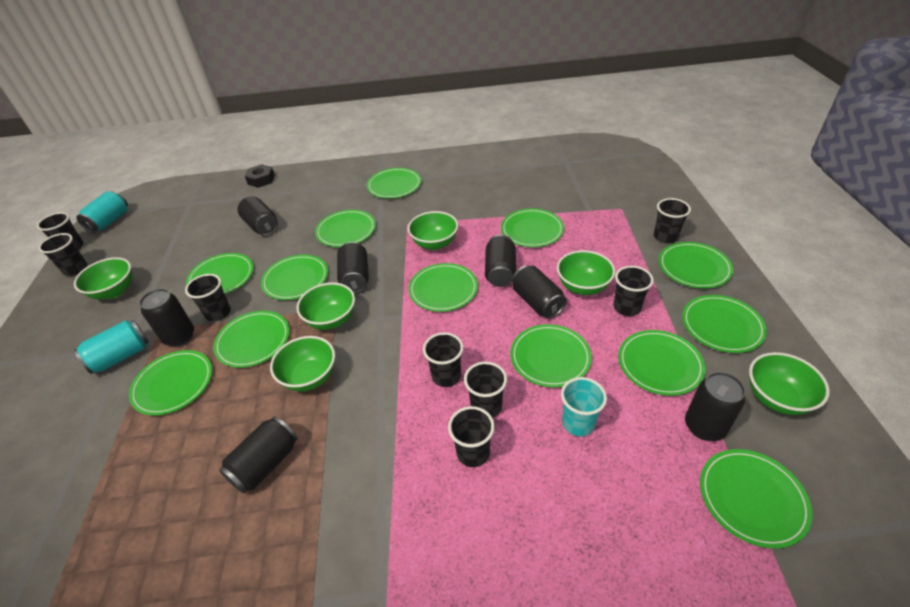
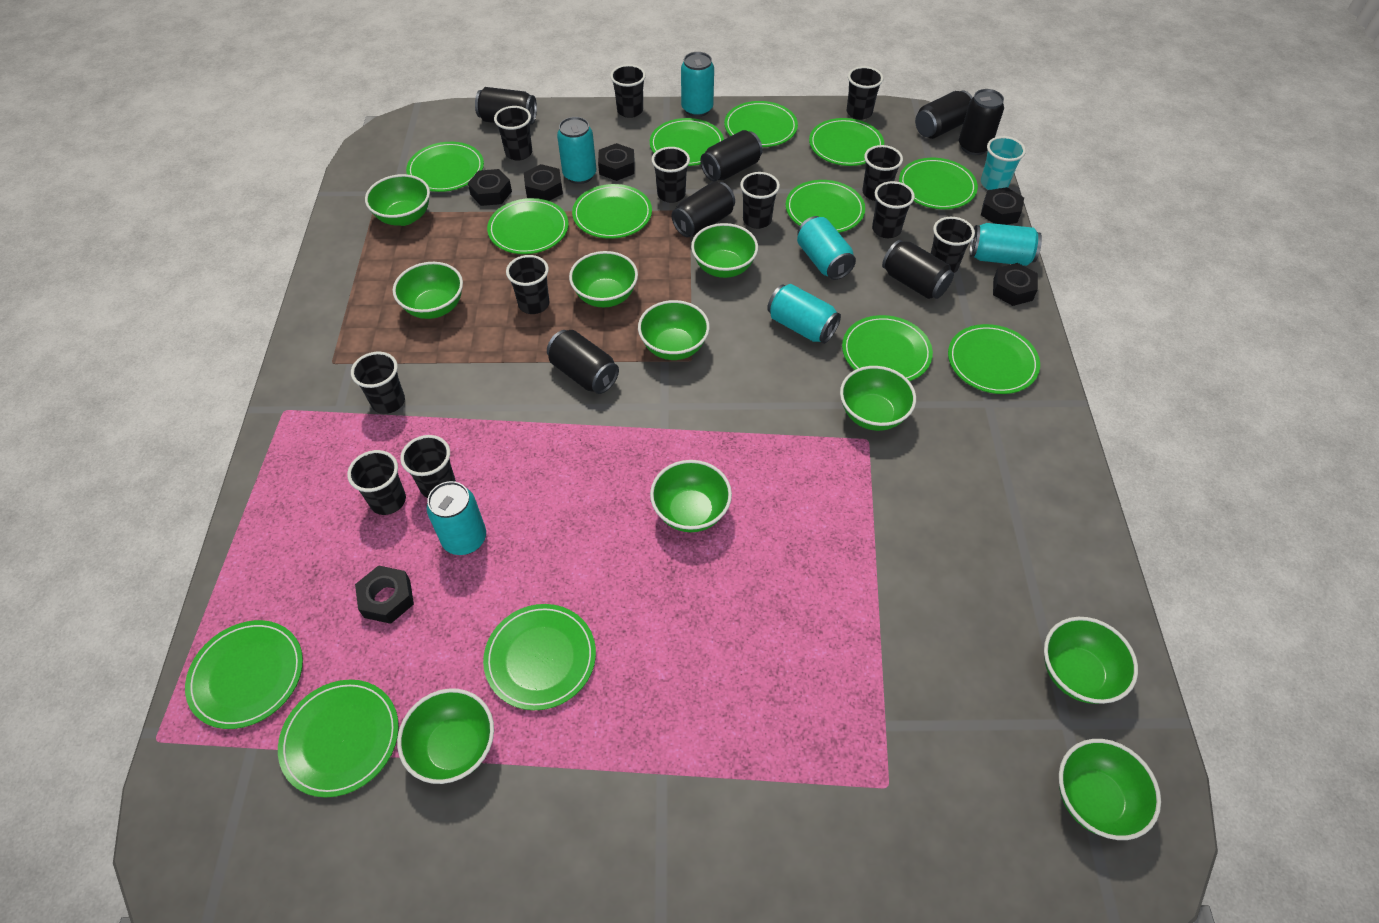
black cup: 8 -> 12
black nut: 1 -> 6
green bowl: 6 -> 10
turquoise can: 2 -> 6

